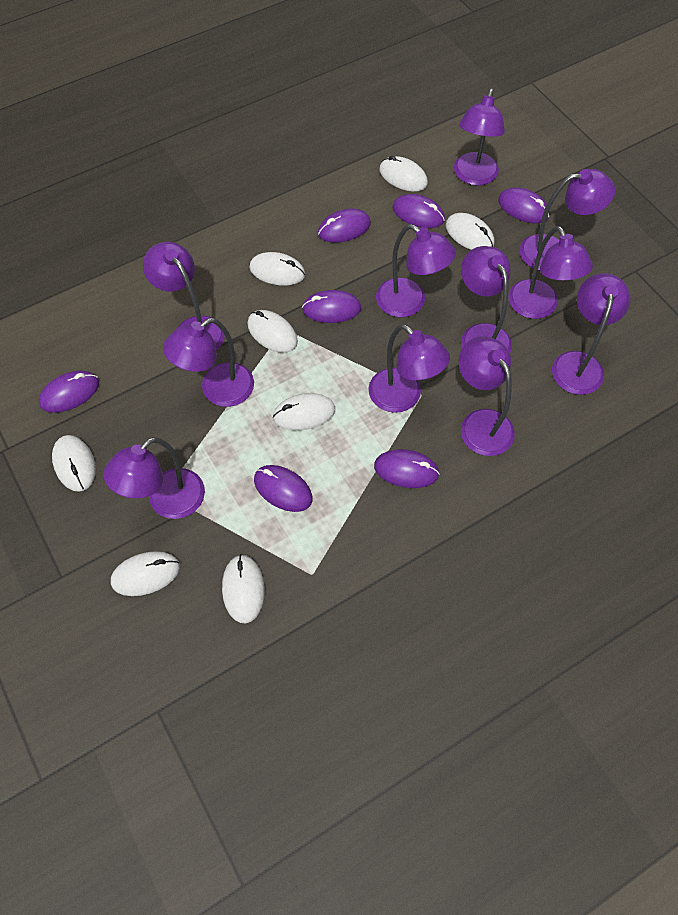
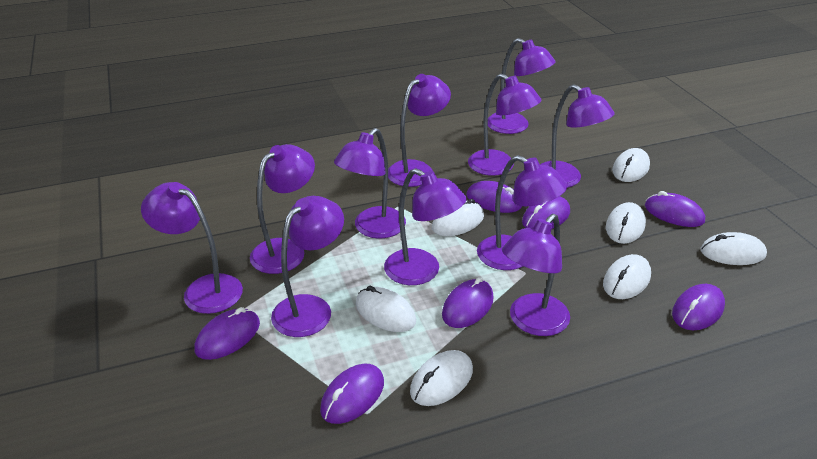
white mouse: 8 -> 7

